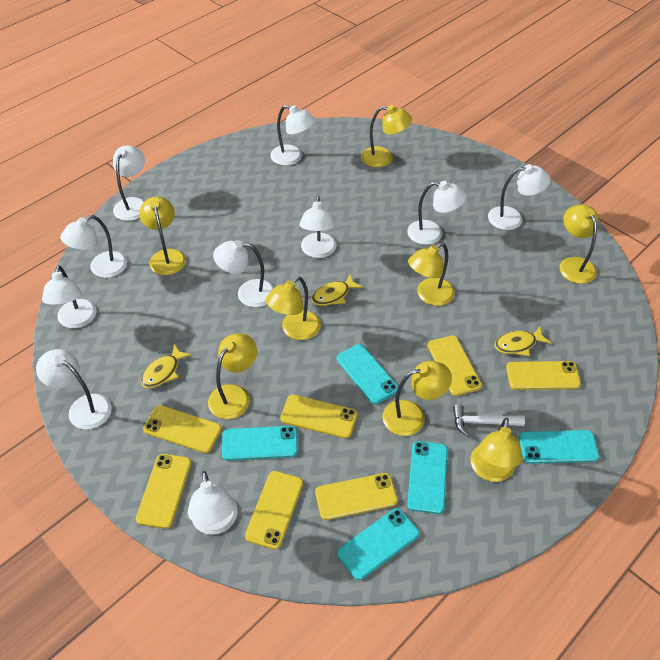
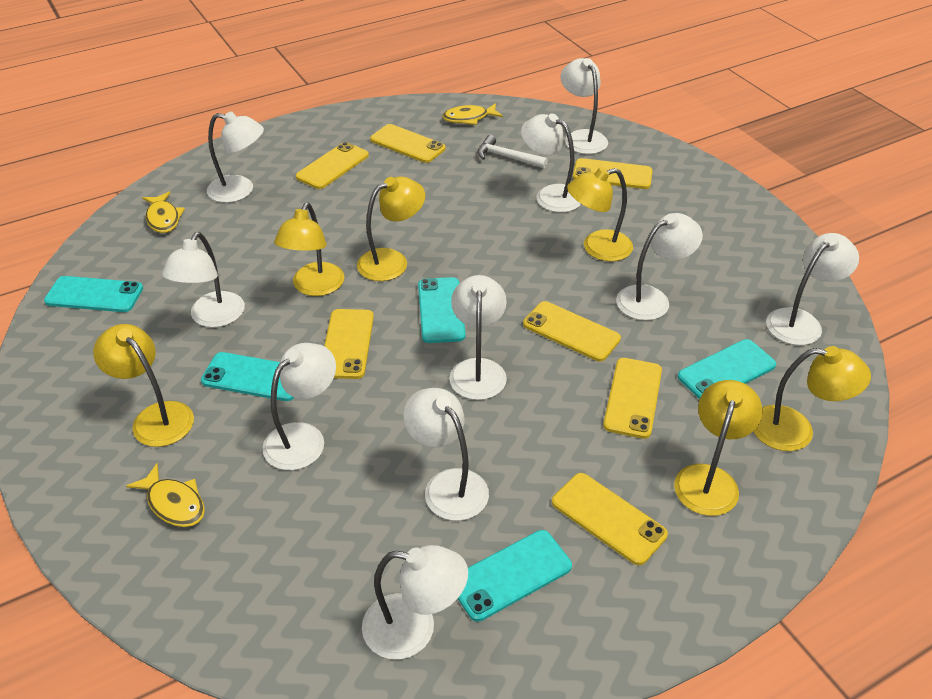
yellow lamp: 8 -> 6

